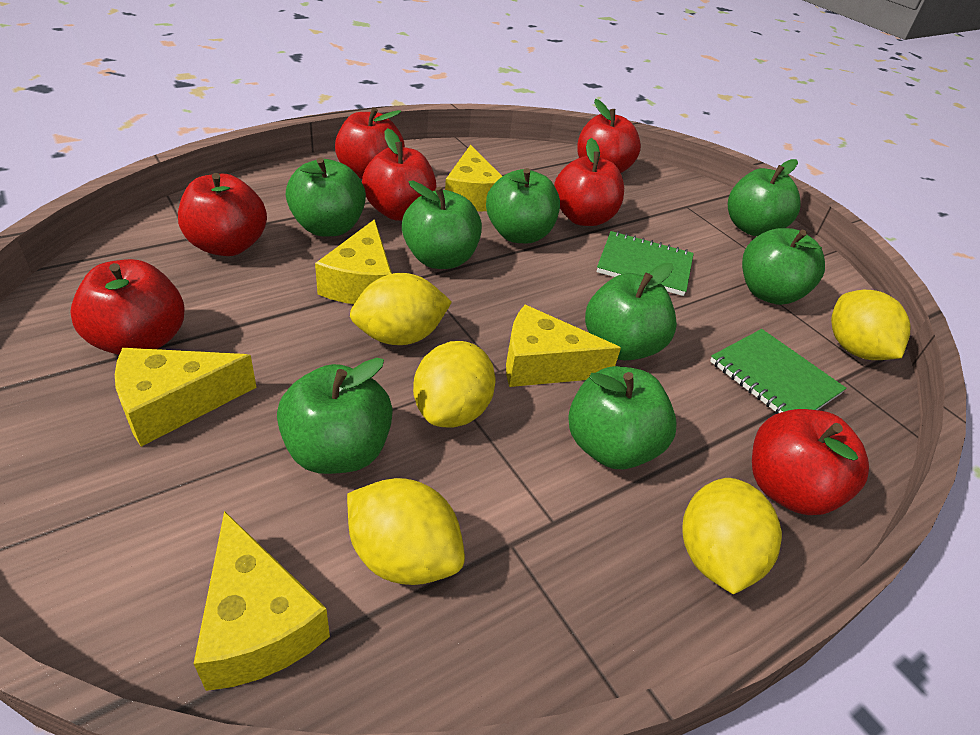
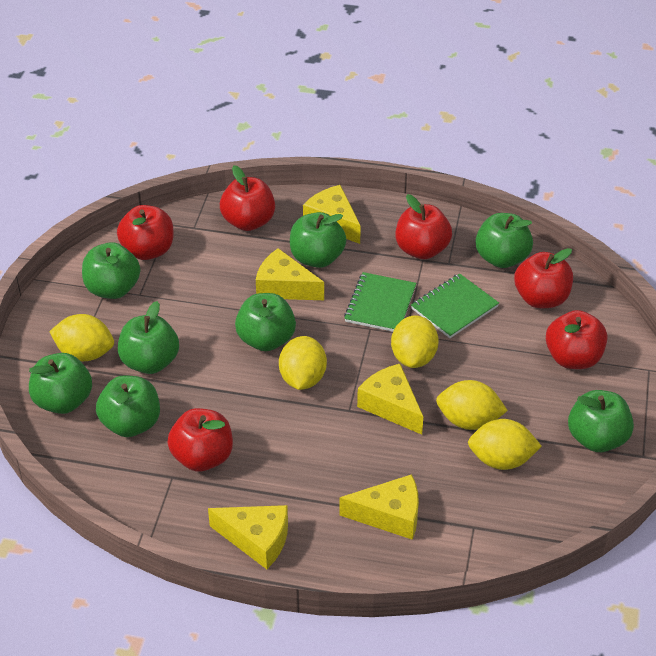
red apple: 7 -> 6

